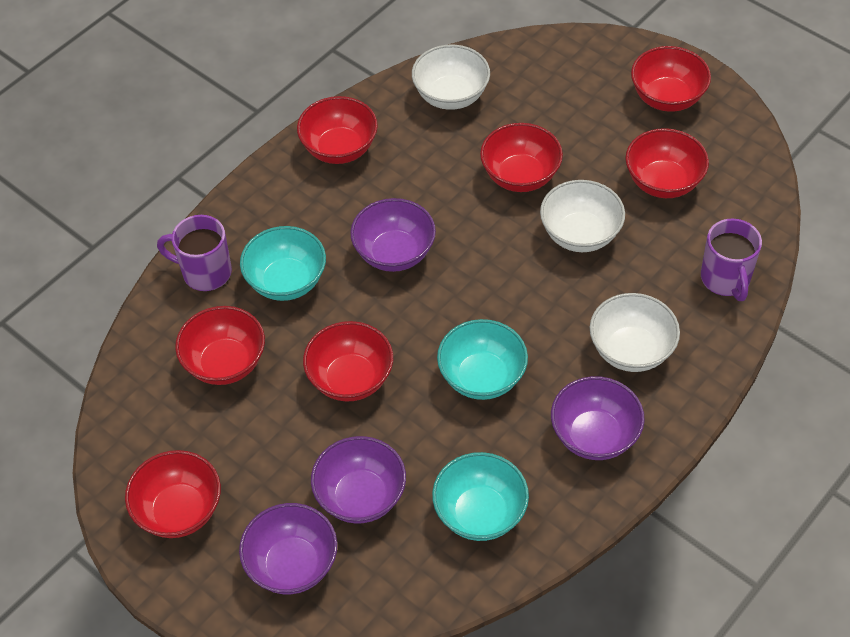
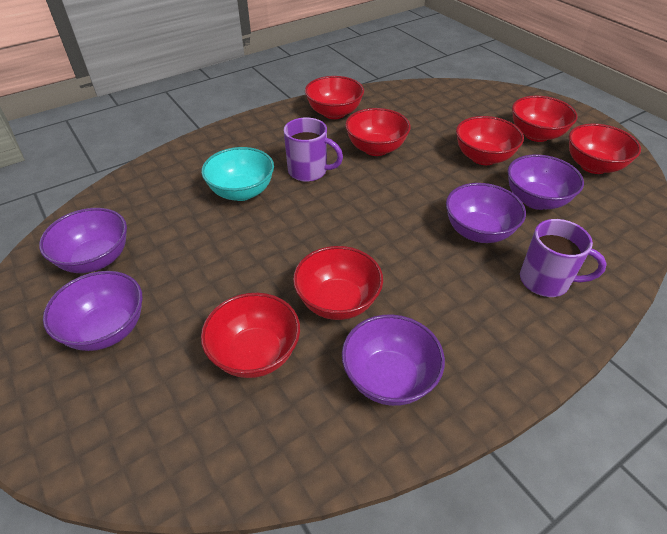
purple bowl: 4 -> 5
turquoise bowl: 3 -> 1
white bowl: 3 -> 0

